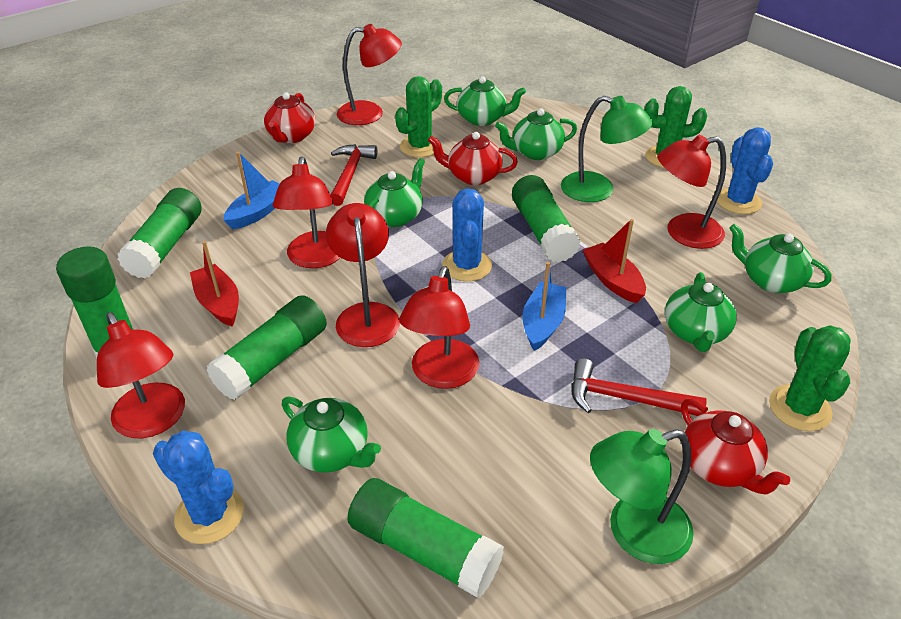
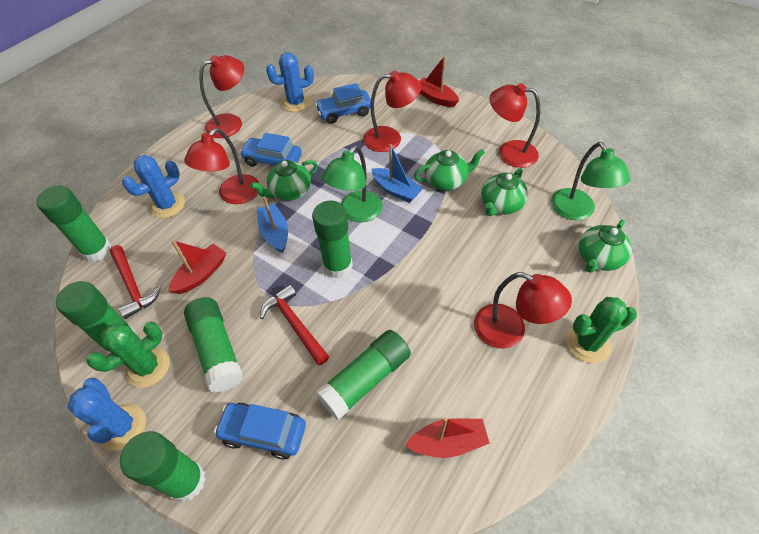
blue car: 0 -> 3
green cactus: 3 -> 2
green glue stick: 5 -> 6
green teapot: 6 -> 4
red boat: 2 -> 3
red lamp: 6 -> 5
red teapot: 3 -> 0

